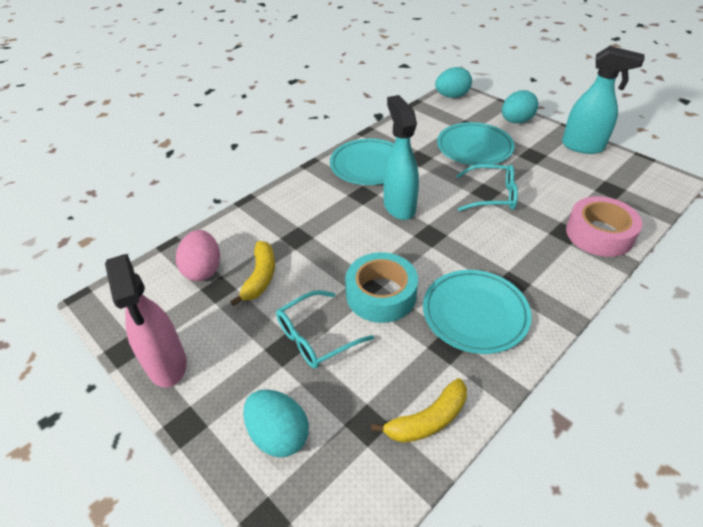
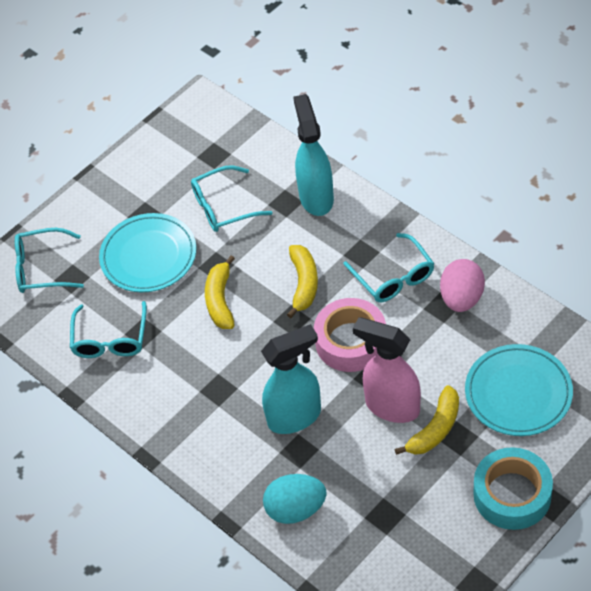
turquoise egg: 3 -> 1
turquoise glasses: 2 -> 4
turquoise plate: 3 -> 2
yellow banana: 2 -> 3

